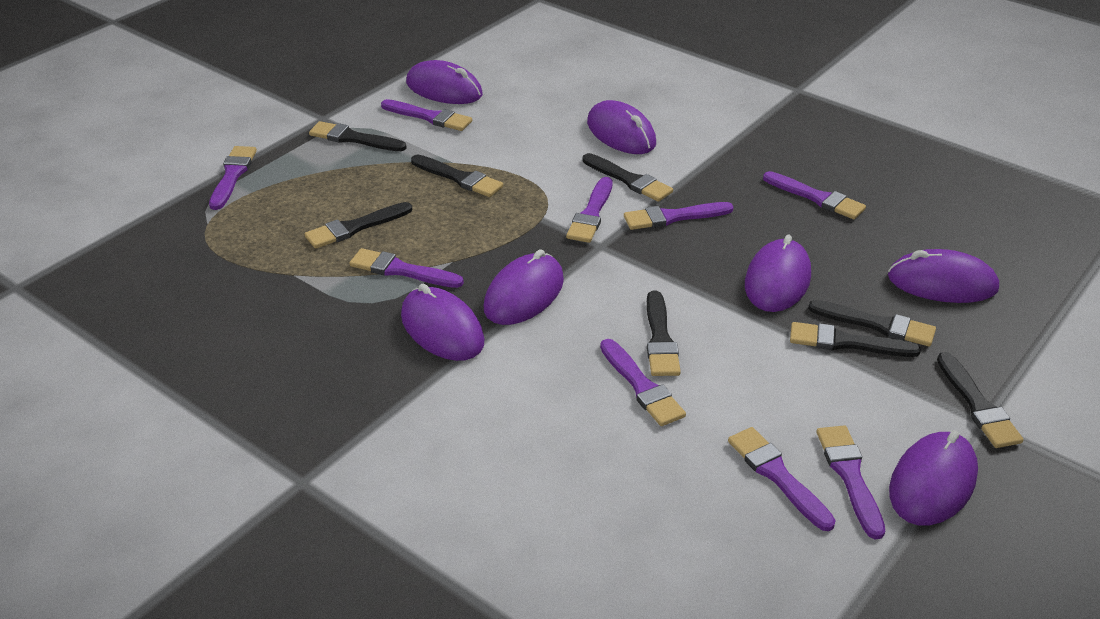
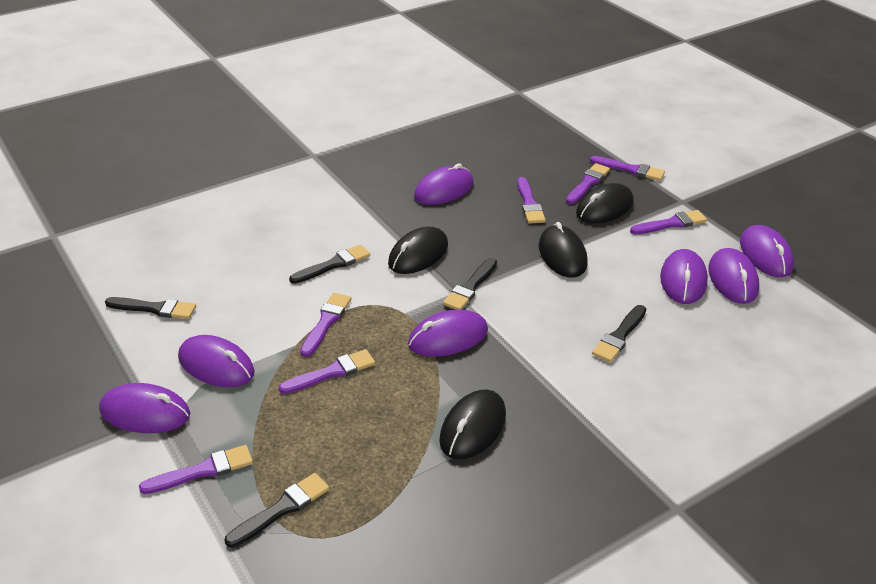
black brush: 8 -> 5
black mouse: 0 -> 4
purple brush: 9 -> 7

